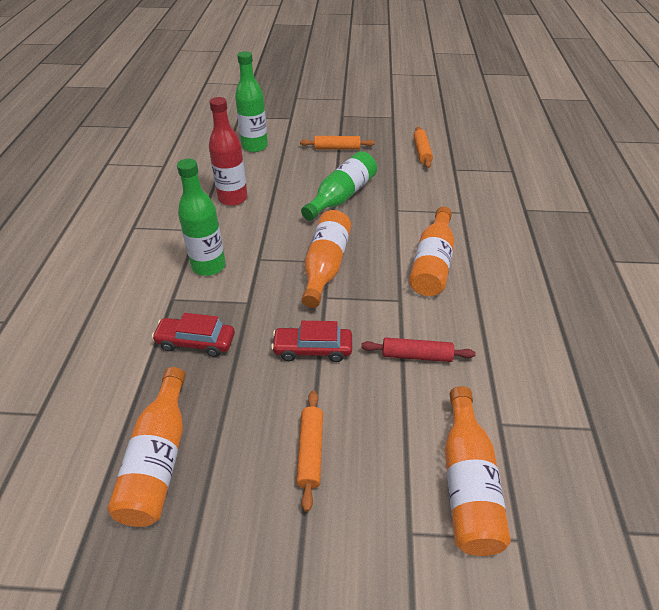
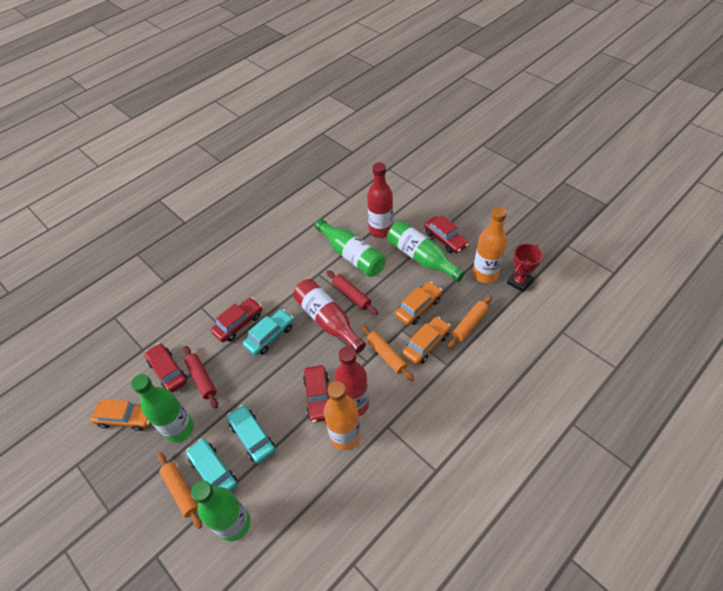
green bottle: 3 -> 4
orange bottle: 4 -> 2
orange car: 0 -> 3
red bottle: 1 -> 3
red car: 2 -> 4
red rolling pin: 1 -> 2
red trophy: 0 -> 1
turquoise car: 0 -> 3

